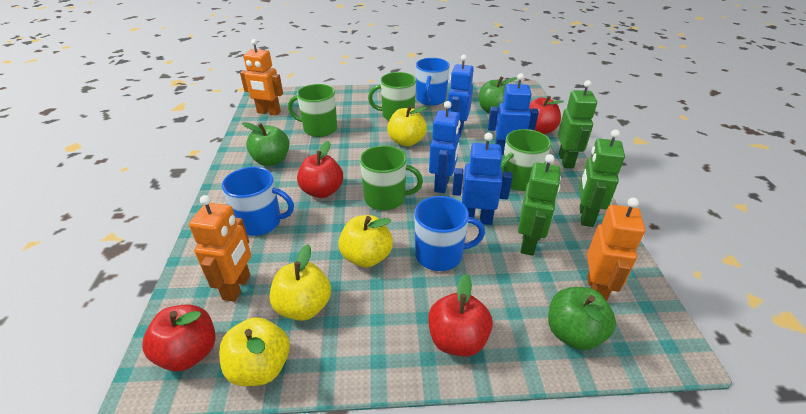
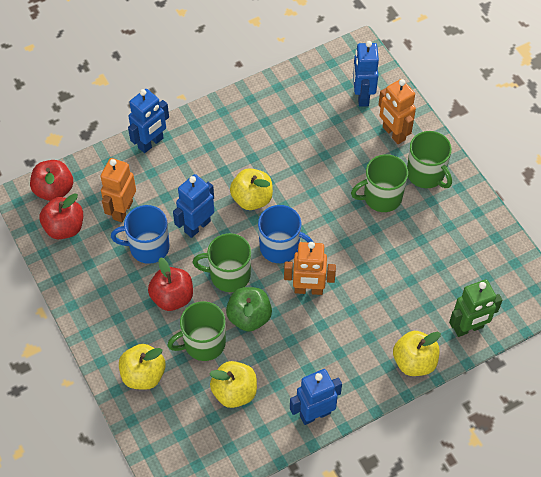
blue mug: 3 -> 2
green apple: 3 -> 1
green robot: 3 -> 1
red apple: 4 -> 3

